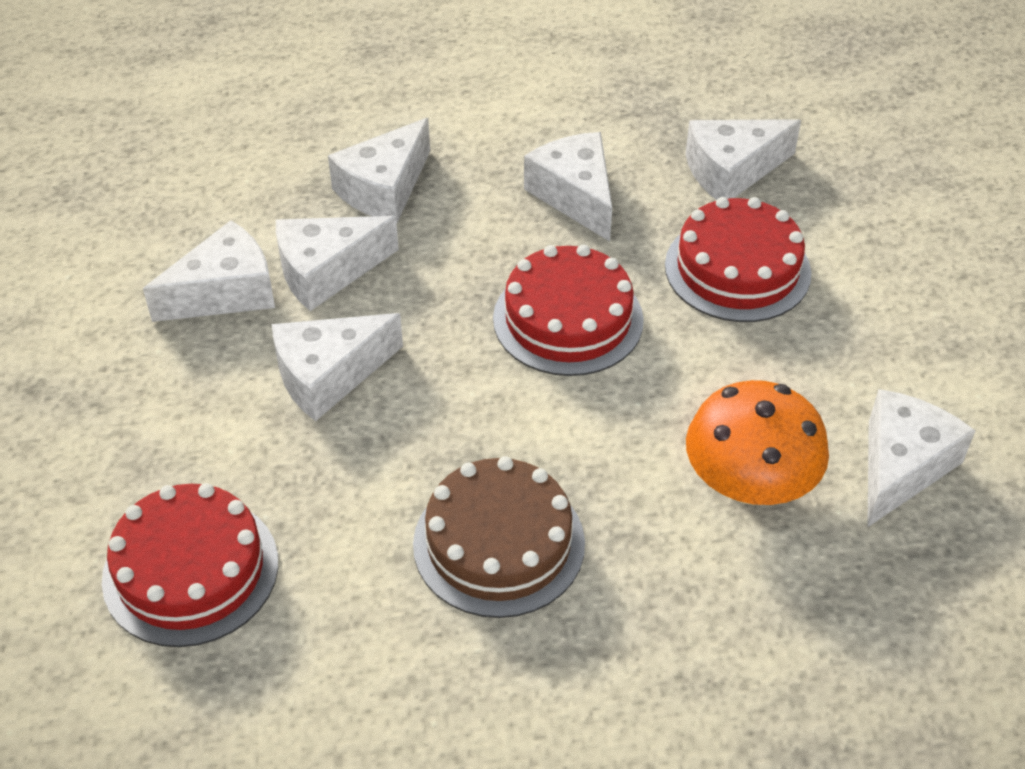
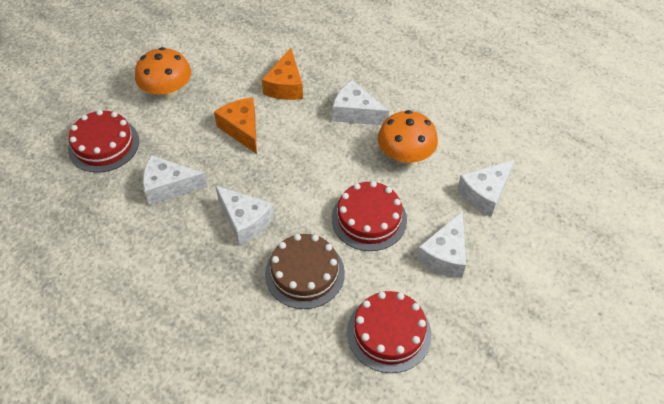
orange cheese: 0 -> 2
orange mushroom: 1 -> 2
white cheese: 7 -> 5

